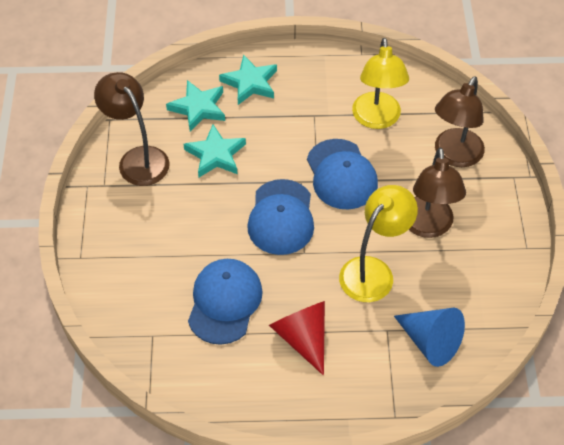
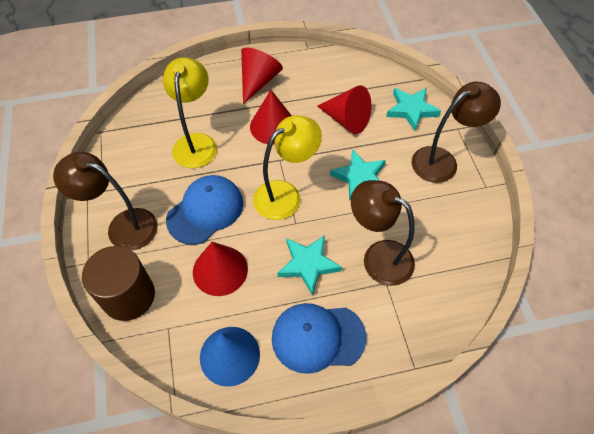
blue cap: 3 -> 2
brown cylinder: 0 -> 1
red cone: 1 -> 4

